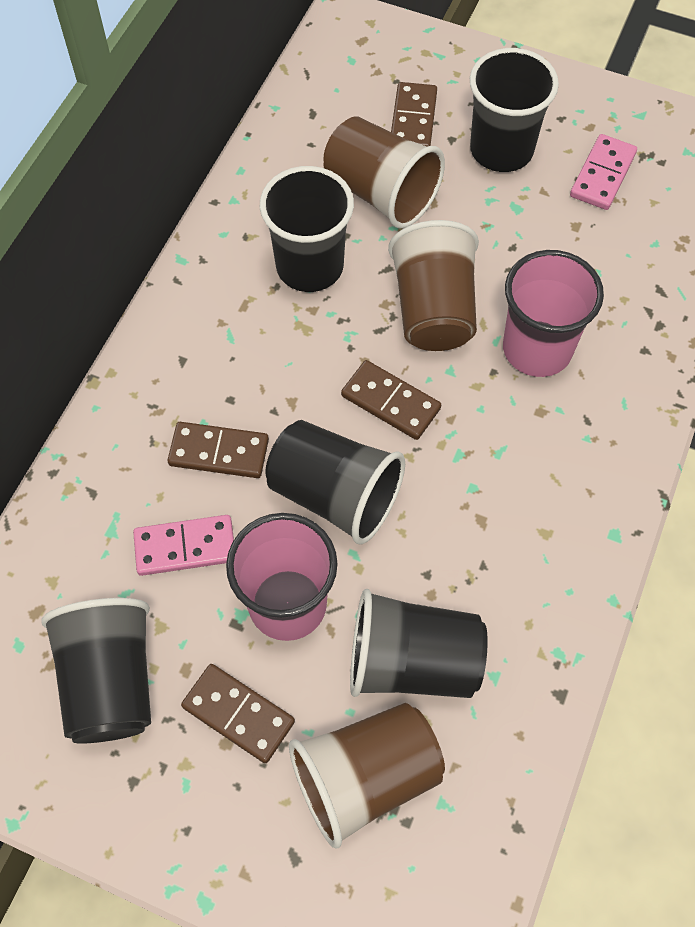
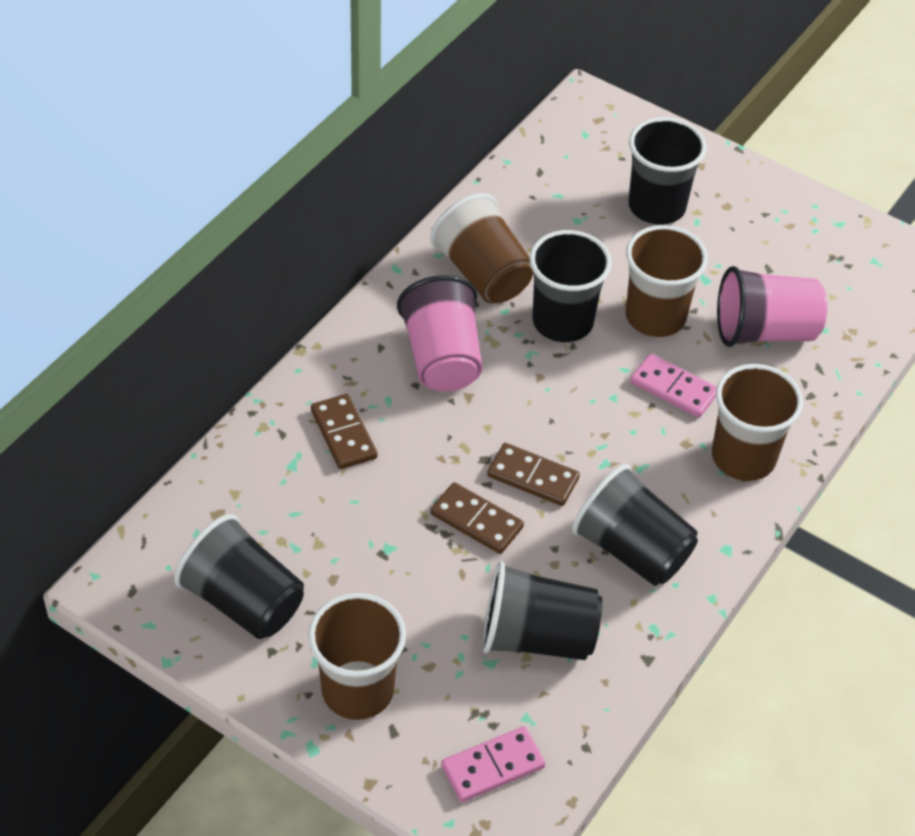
brown cup: 3 -> 4
brown domino: 4 -> 3

